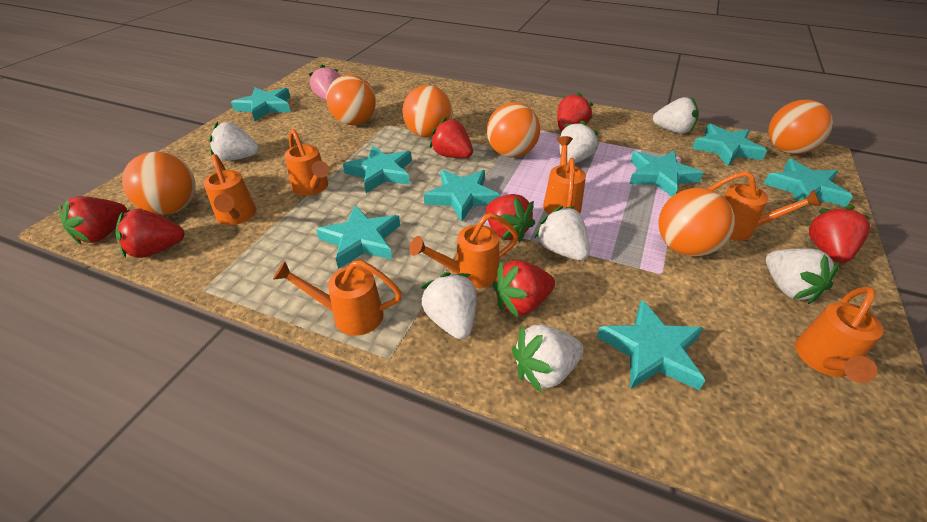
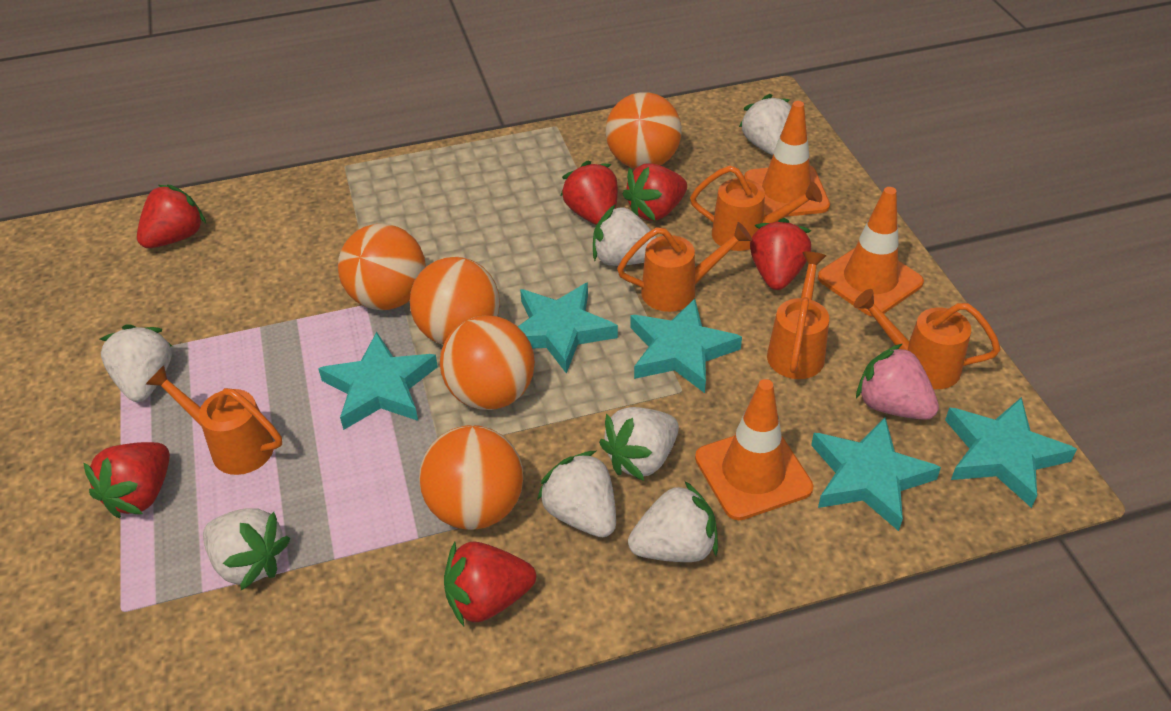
orange ball: 6 -> 5
orange traffic cone: 0 -> 3
orange watering can: 7 -> 5
red strawberry: 7 -> 6
turquoise star: 8 -> 5

